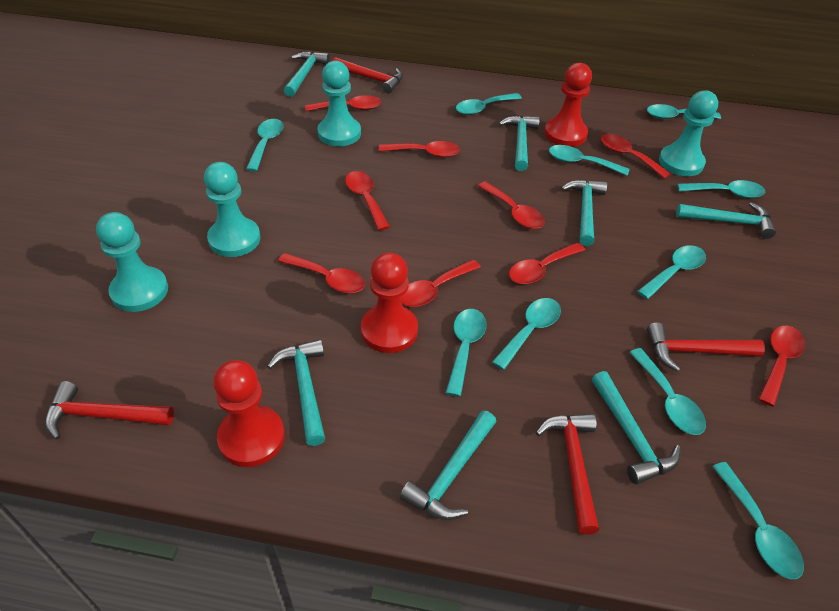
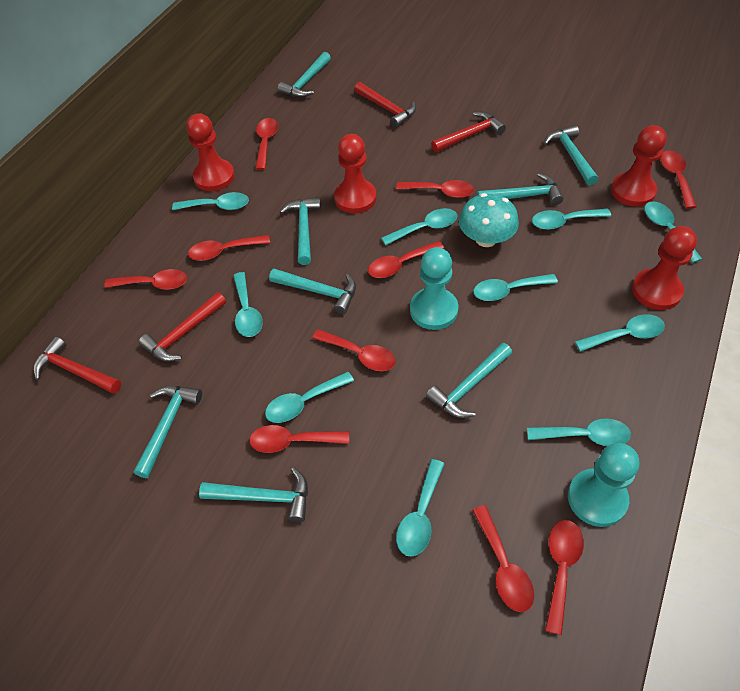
red pawn: 3 -> 4
red spoon: 9 -> 10
turquoise hammer: 7 -> 8
turquoise mushroom: 0 -> 1
turquoise pawn: 4 -> 2

